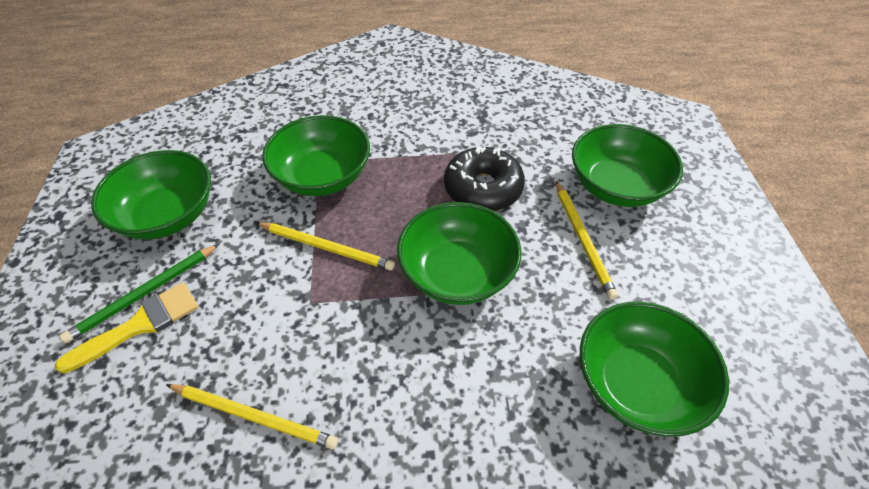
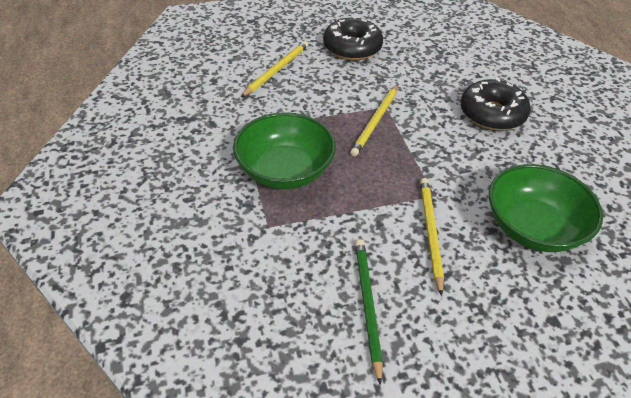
black donut: 1 -> 2
green bowl: 5 -> 2
yellow brush: 1 -> 0

